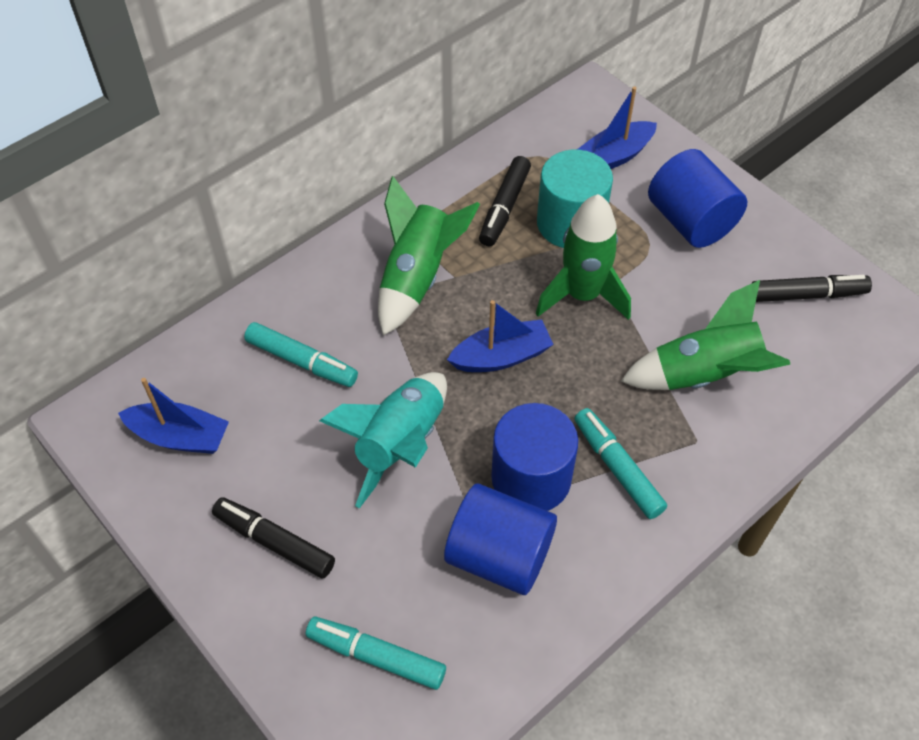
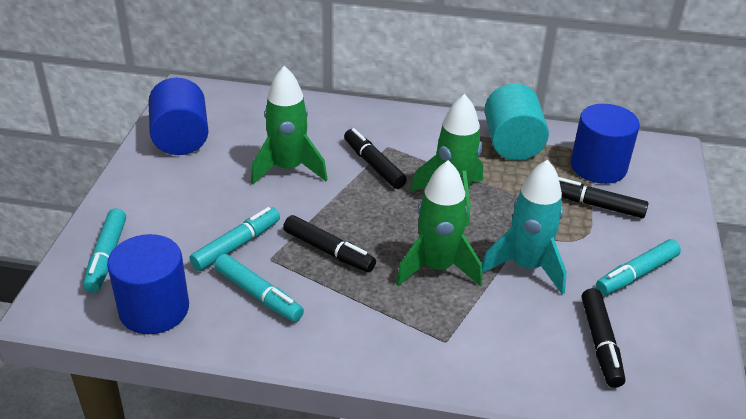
black marker: 3 -> 4
blue boat: 3 -> 0
turquoise marker: 3 -> 4

